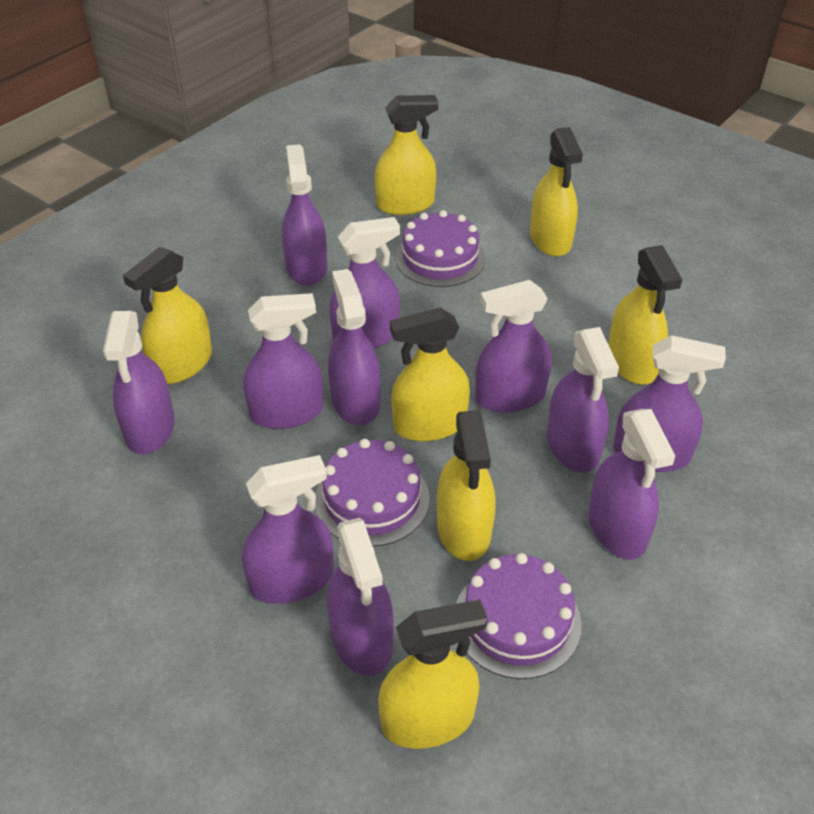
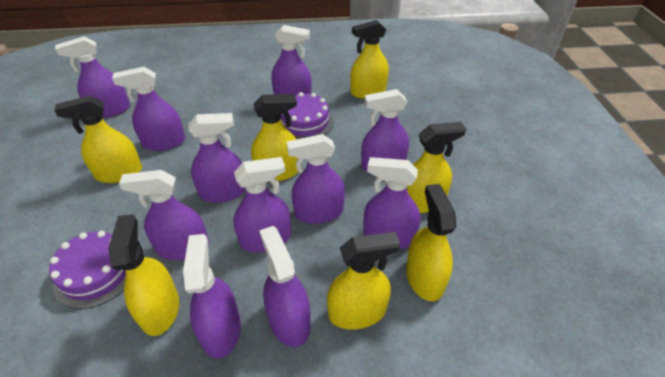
purple cake: 3 -> 2

